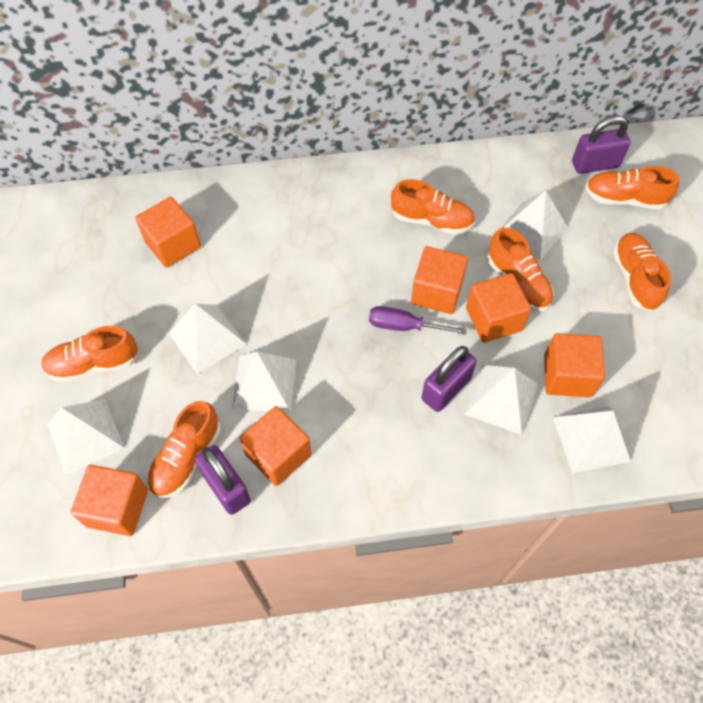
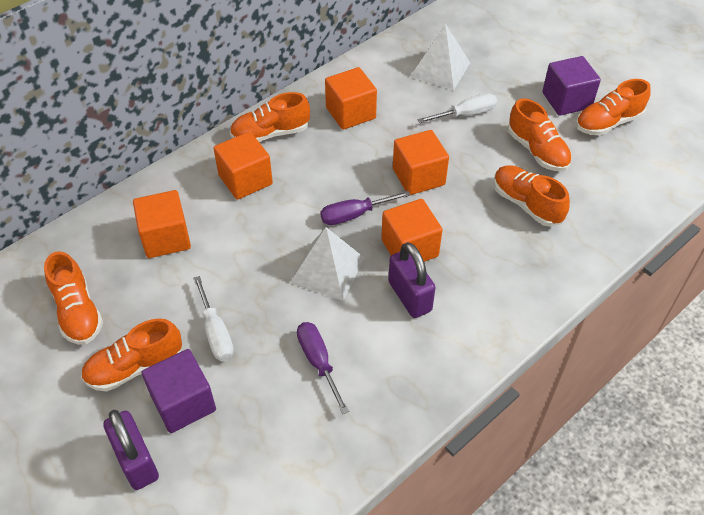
orange cube: 6 -> 5
purple cube: 0 -> 2
purple padlock: 3 -> 2
purple screwdriver: 1 -> 2
white pyramid: 6 -> 2
white screwdriver: 0 -> 2

